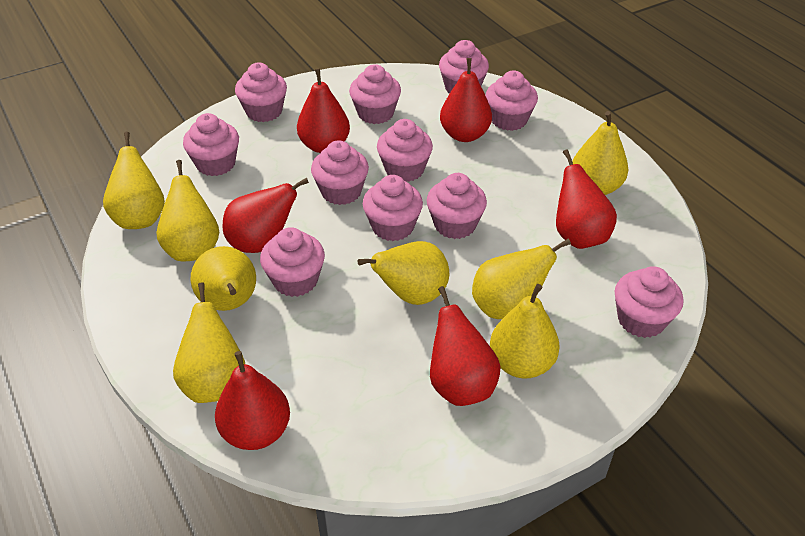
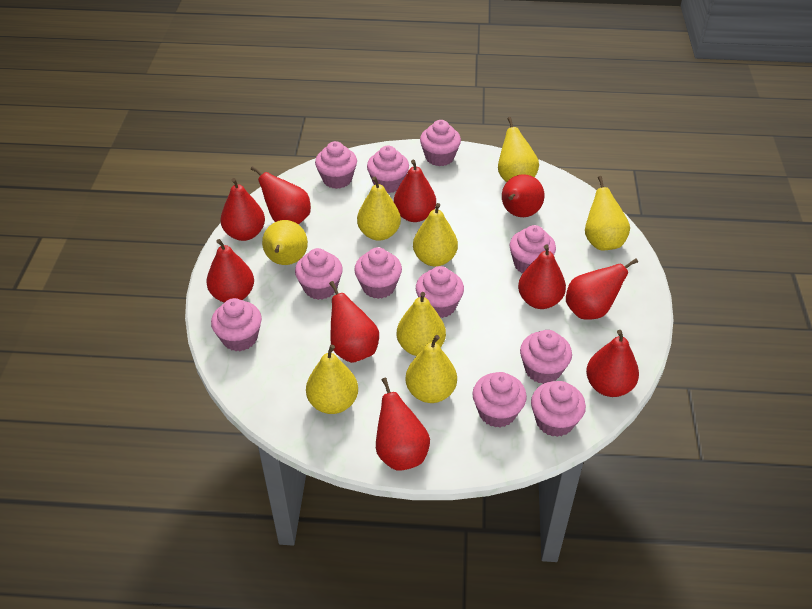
red pear: 6 -> 10

